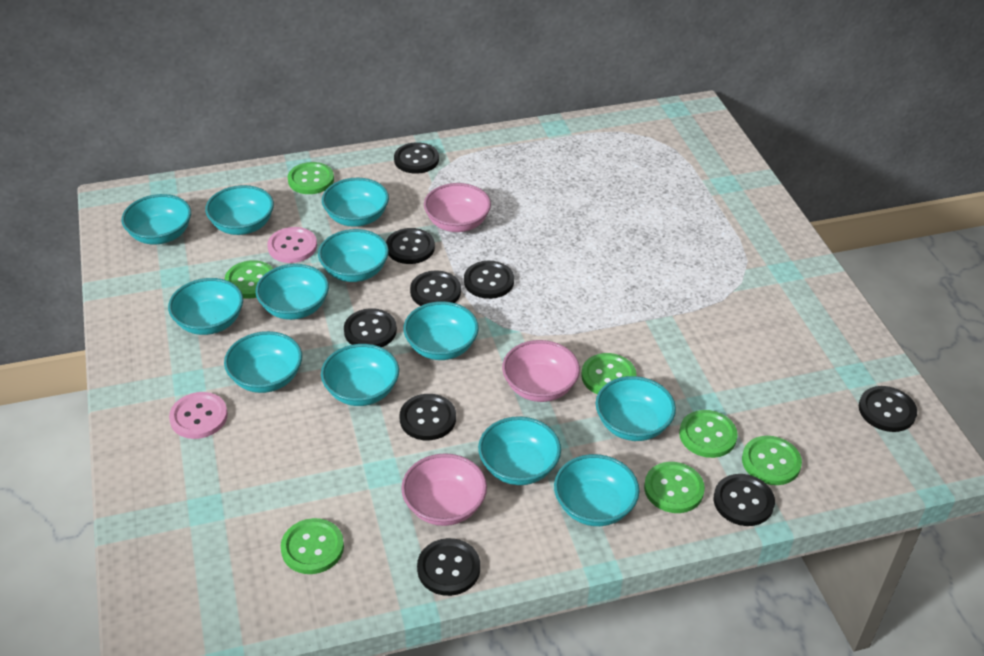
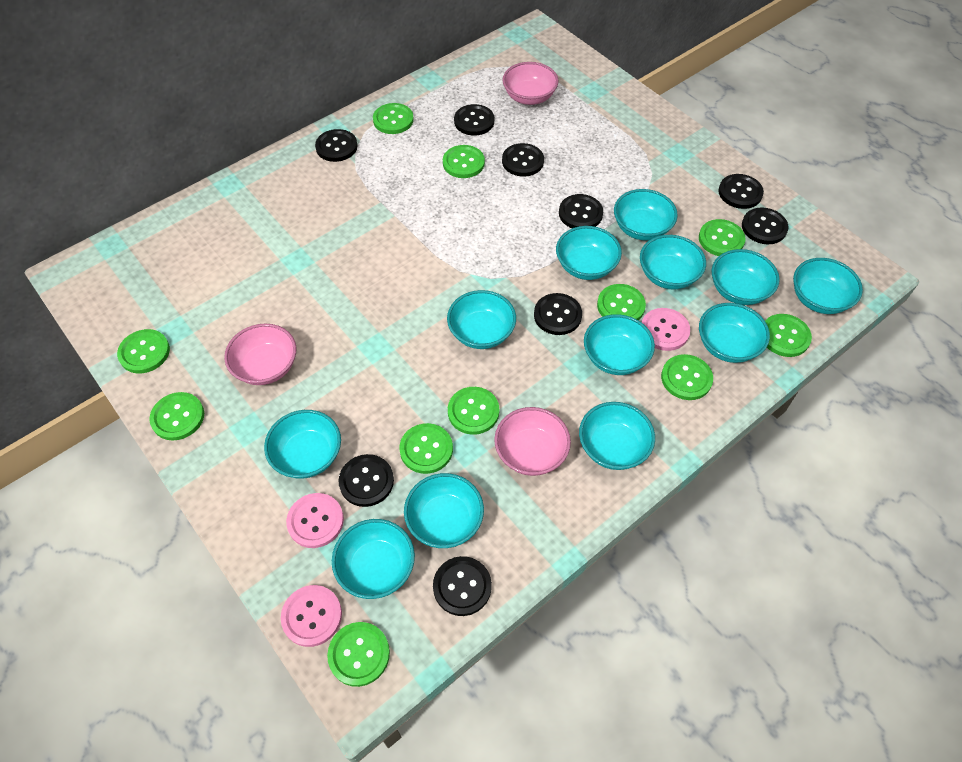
green button: 7 -> 11
pink button: 2 -> 3

